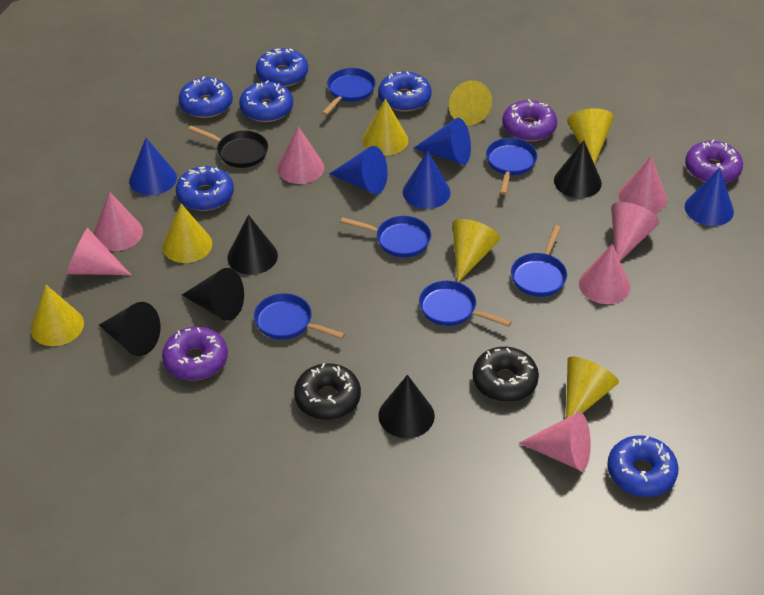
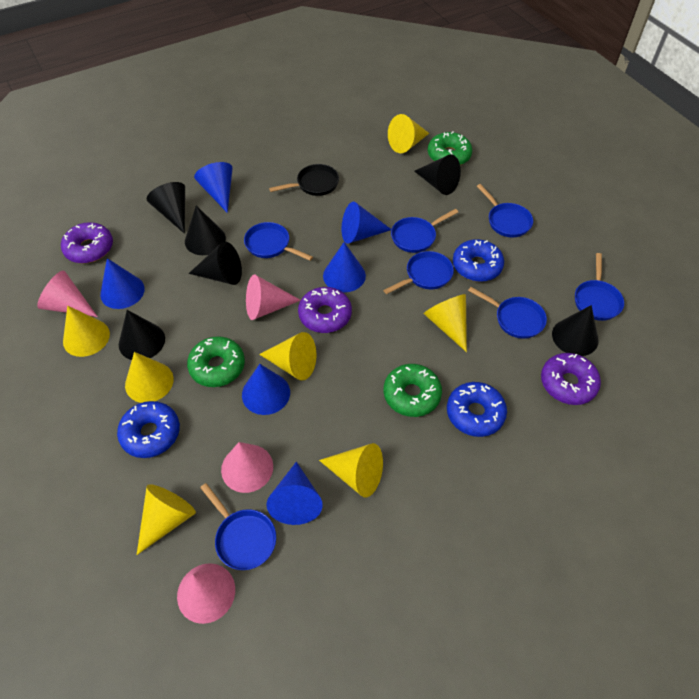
black cone: 5 -> 6
black donut: 2 -> 0
blue cone: 5 -> 6
blue donut: 6 -> 3
blue pan: 6 -> 7
green donut: 0 -> 3
pink cone: 7 -> 4

